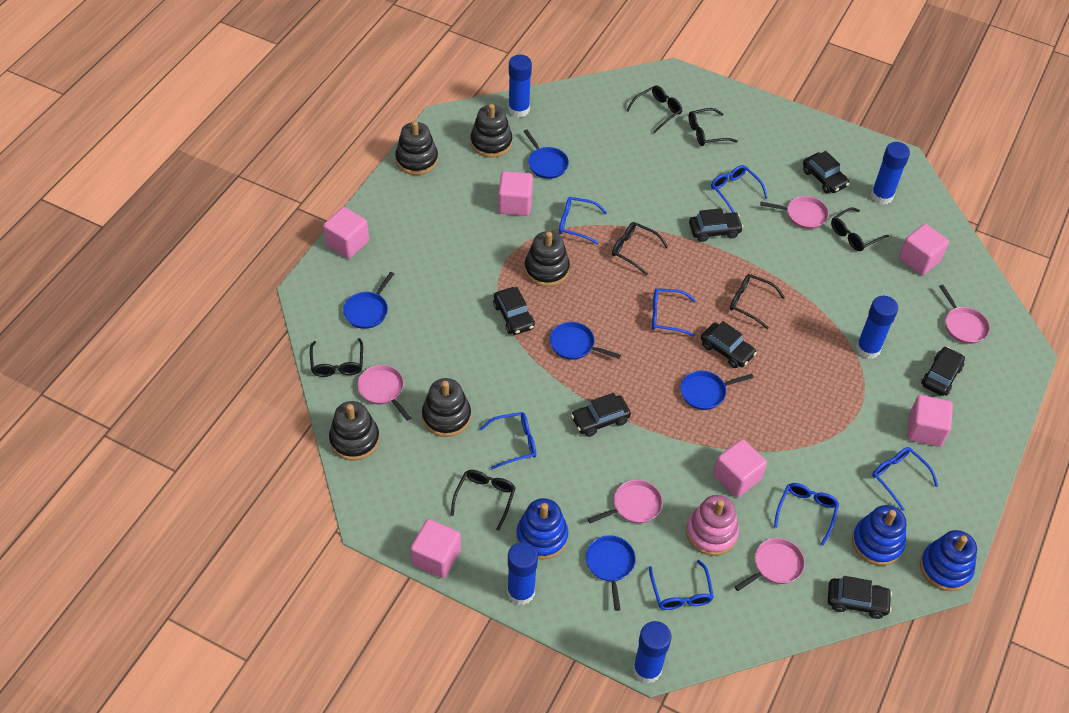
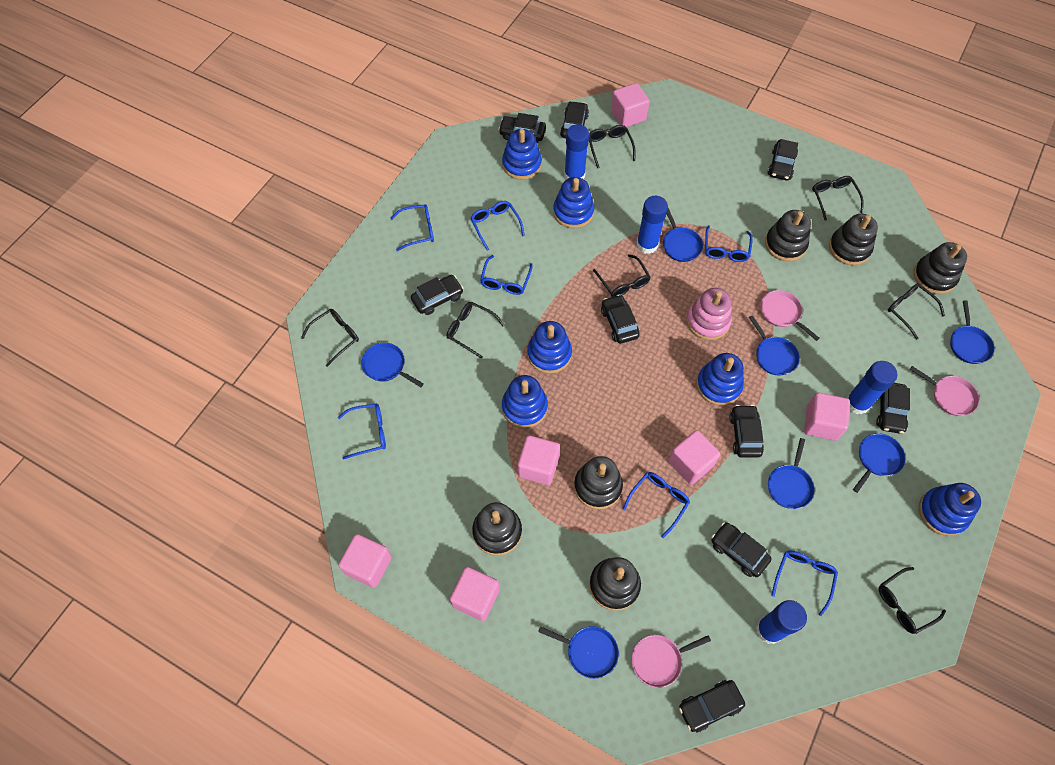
black car: 7 -> 9
black stacking toy: 5 -> 6
blue glue stick: 5 -> 4
blue pan: 5 -> 7
blue stacking toy: 3 -> 6
pink pan: 5 -> 3

